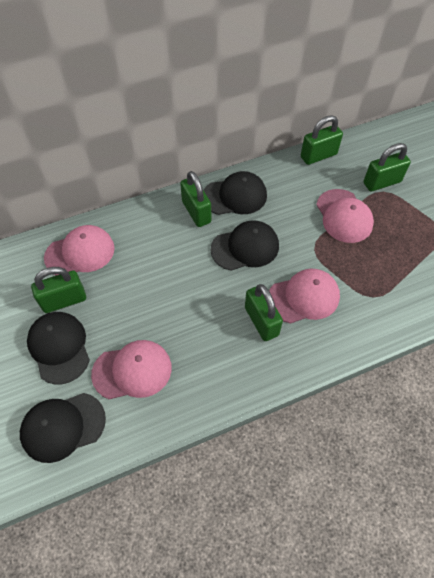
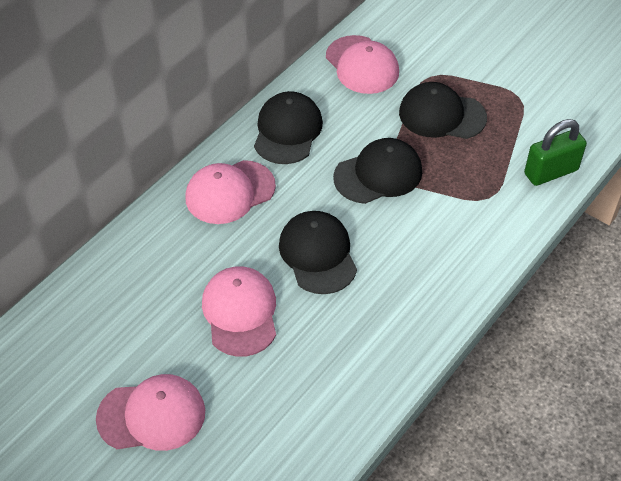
green padlock: 5 -> 1

